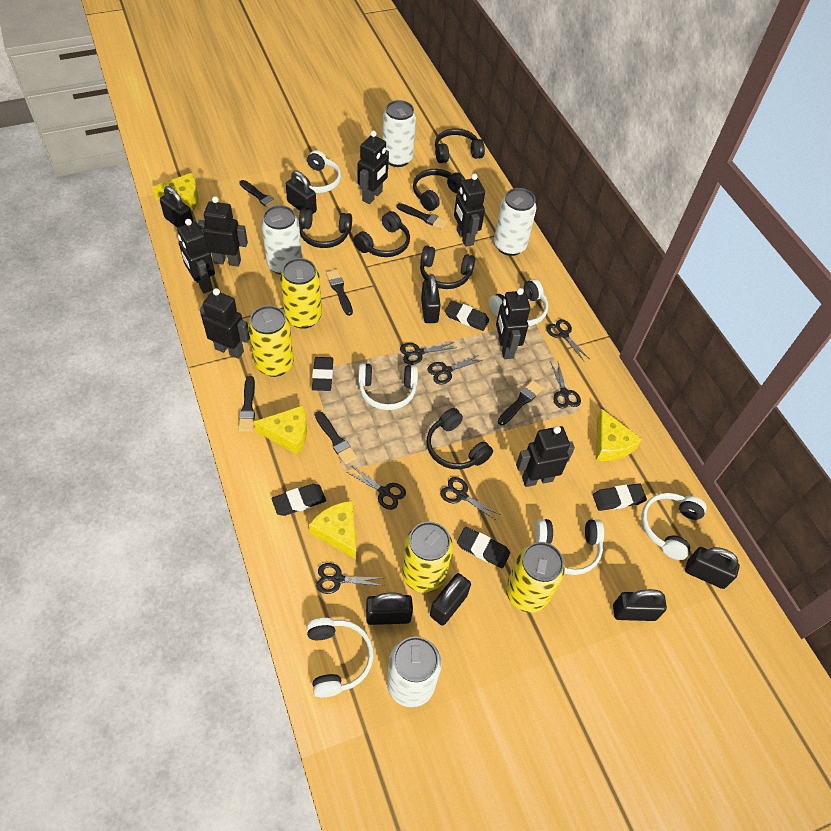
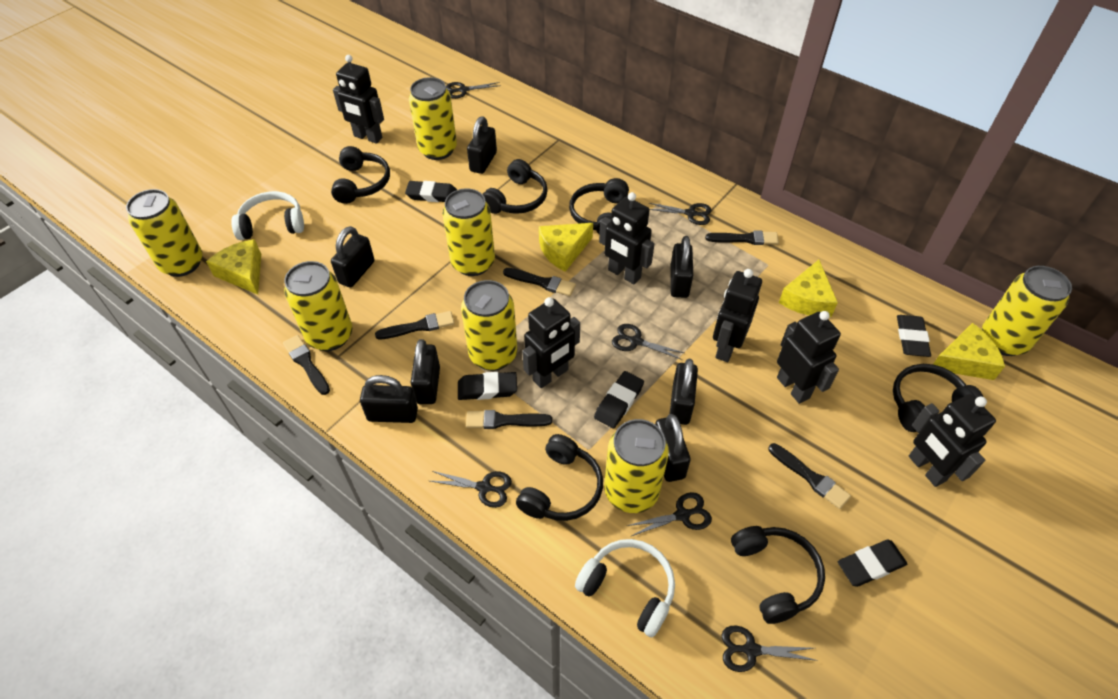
black robot: 7 -> 6
black scissors: 7 -> 6
white can: 4 -> 0
white headphones: 6 -> 2
yellow can: 4 -> 7

